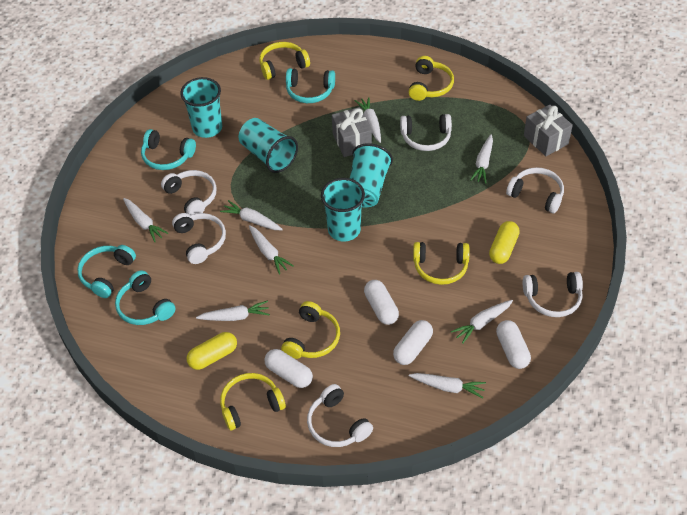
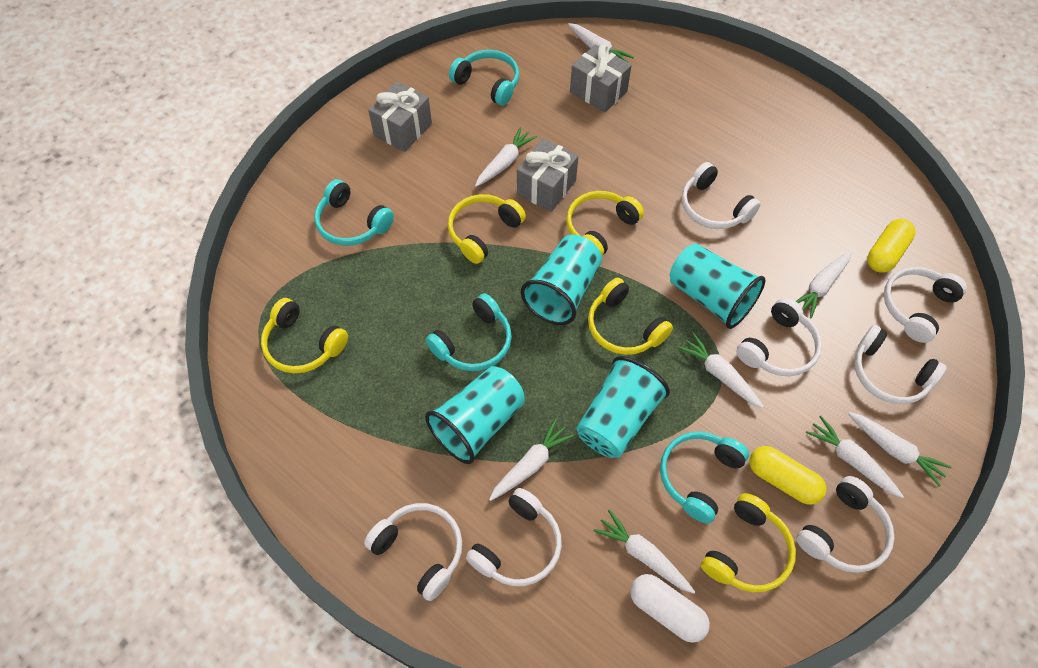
grey gift: 2 -> 3
white capsule: 4 -> 1
white headphones: 6 -> 7

